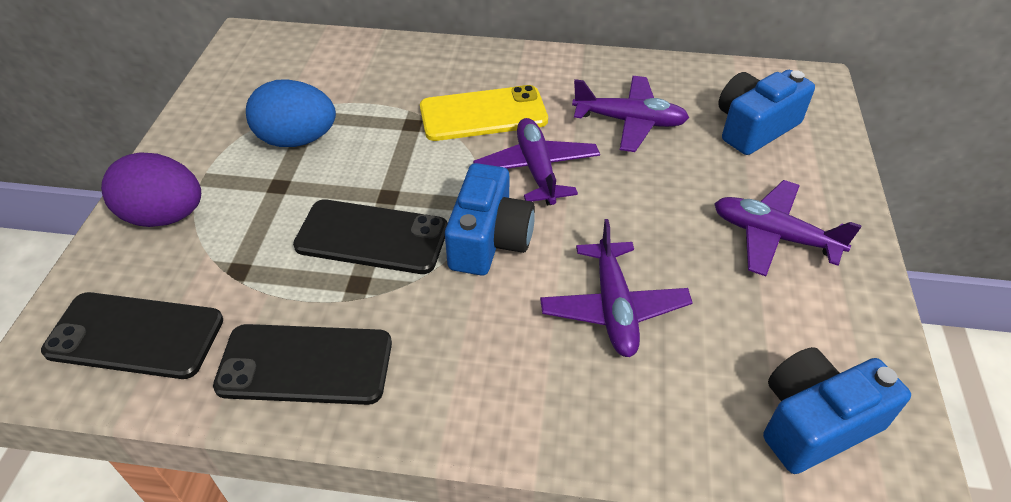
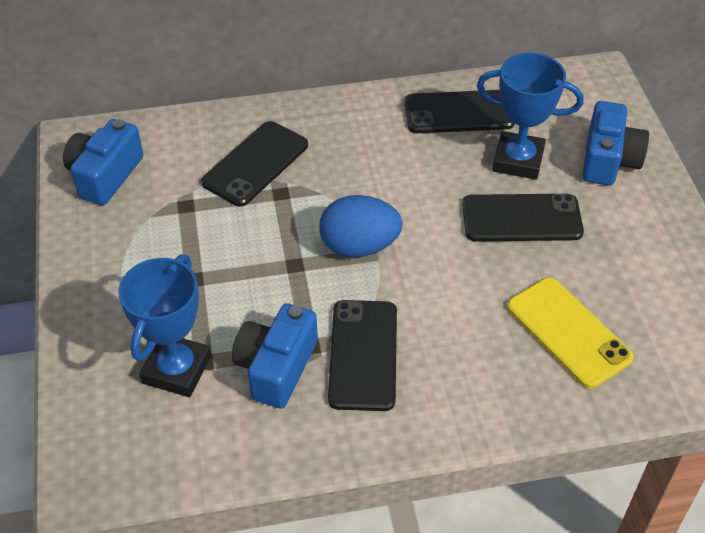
black phone: 3 -> 4
blue trophy: 0 -> 2
purple egg: 1 -> 0
purple plane: 4 -> 0

